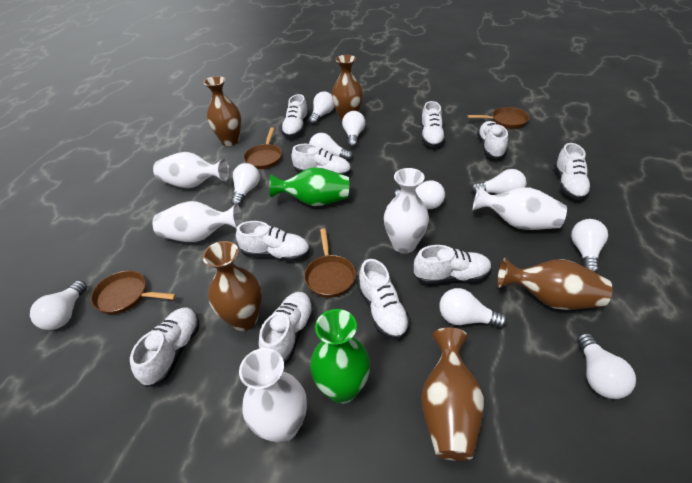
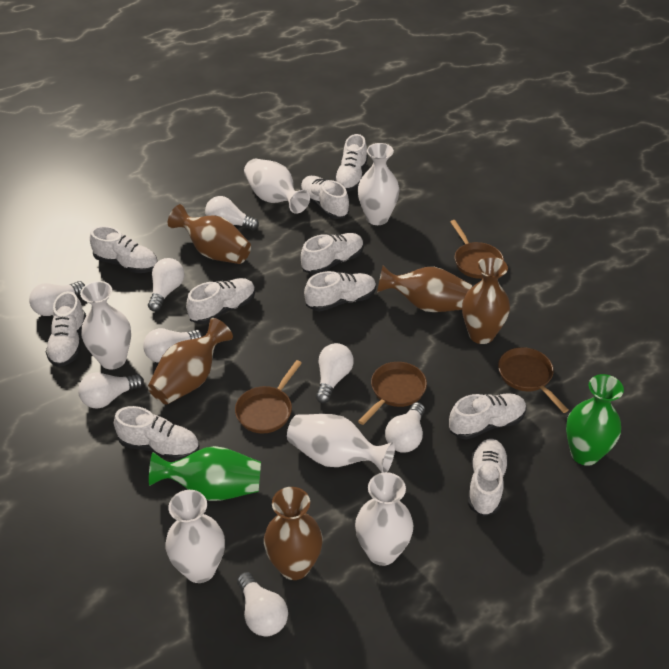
white light bulb: 10 -> 8
white vase: 5 -> 6

